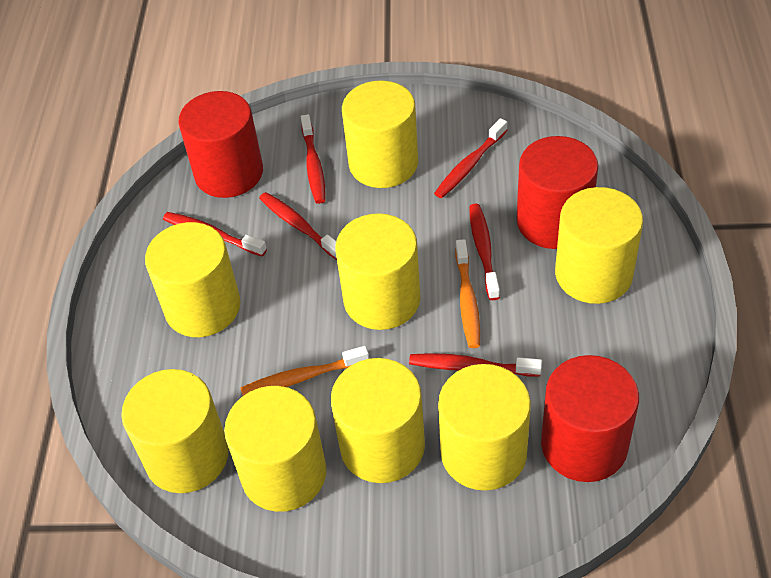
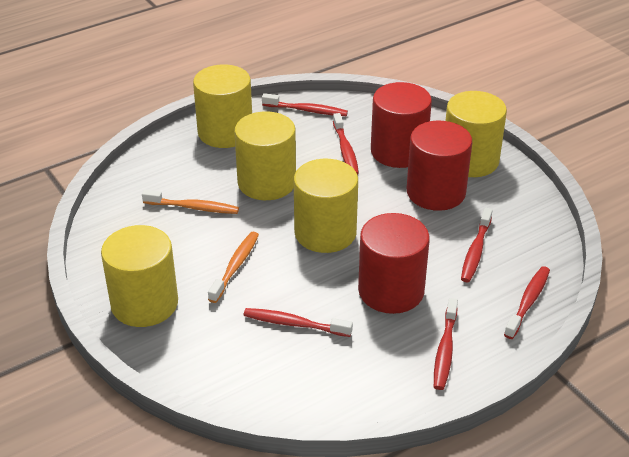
yellow cylinder: 8 -> 5

